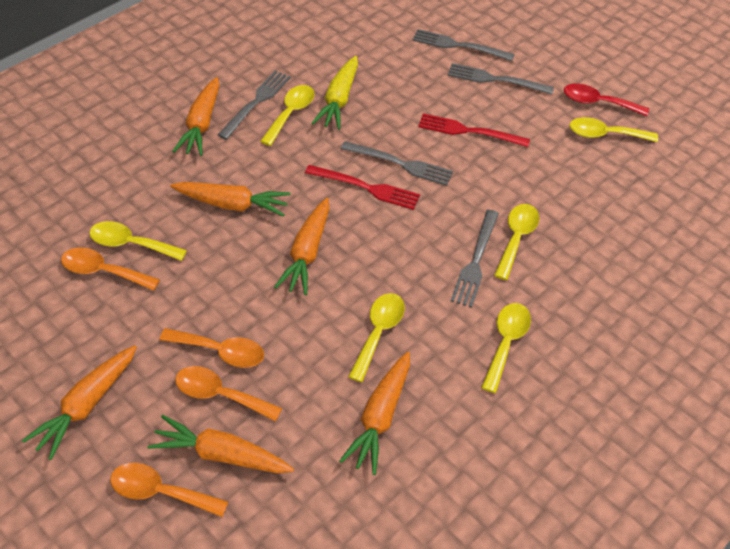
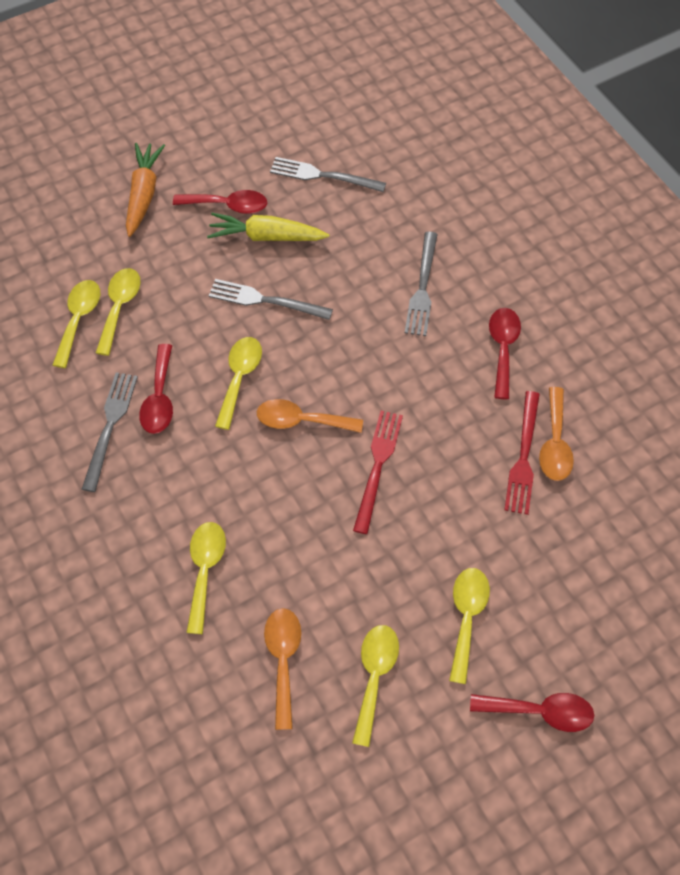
grey fork: 5 -> 4
orange carrot: 6 -> 1
orange spoon: 4 -> 3
red spoon: 1 -> 4

